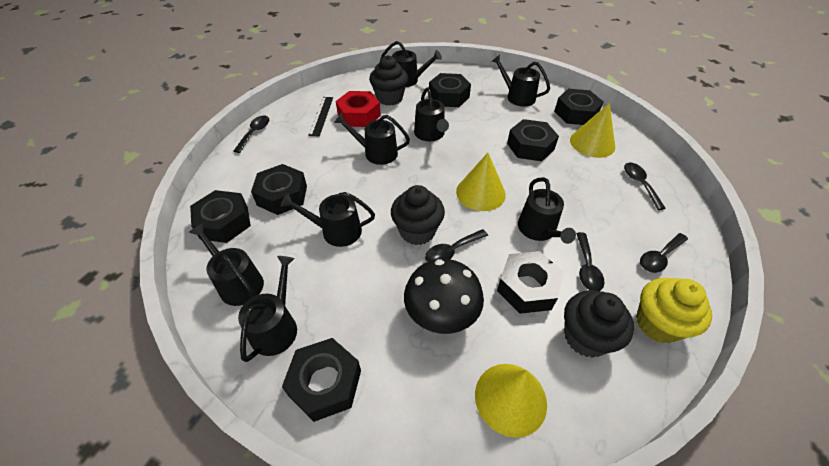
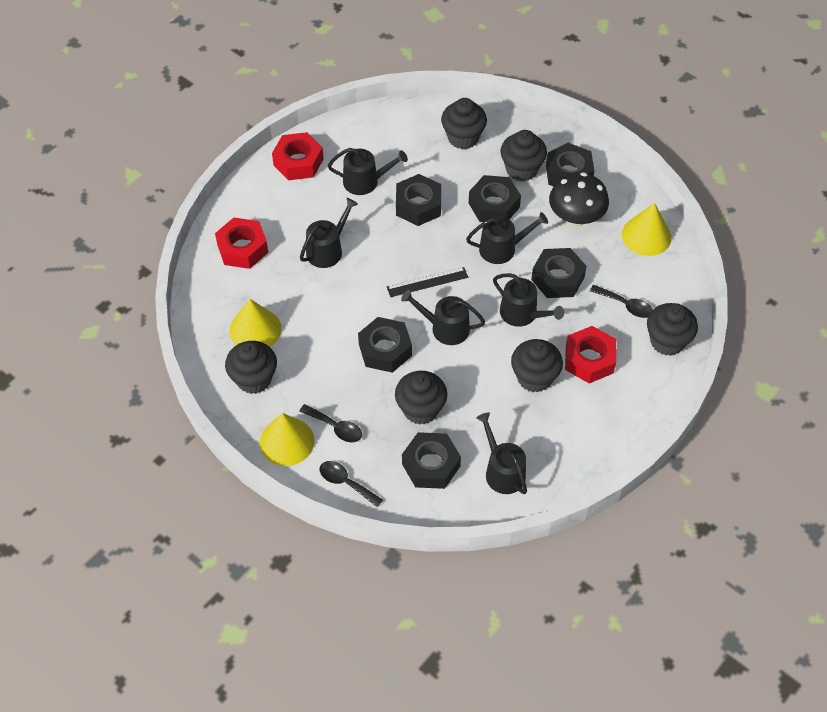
black cupcake: 3 -> 6
black nut: 7 -> 6
black spoon: 5 -> 3
black watering can: 8 -> 6
red nut: 1 -> 3
yellow cupcake: 1 -> 0

